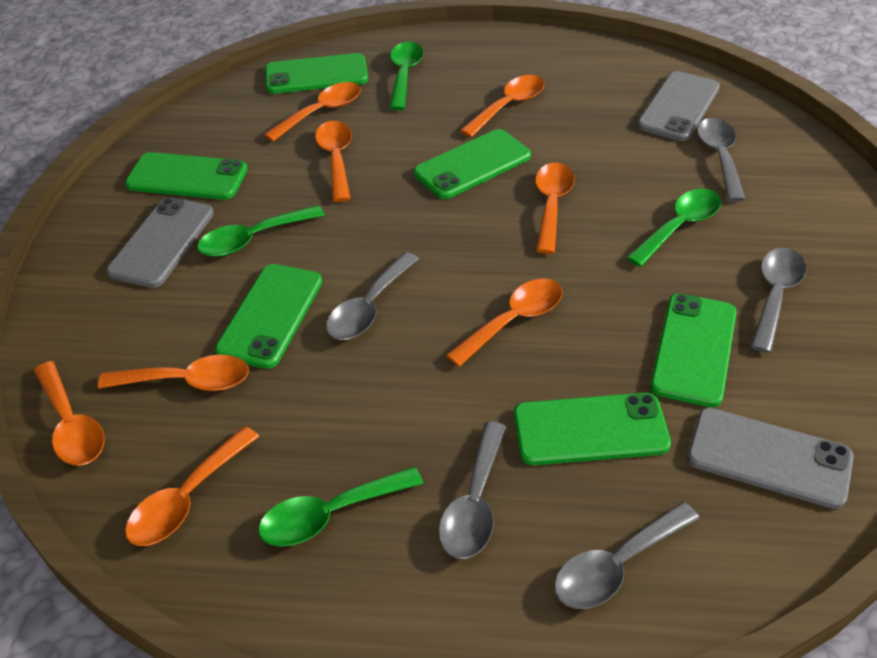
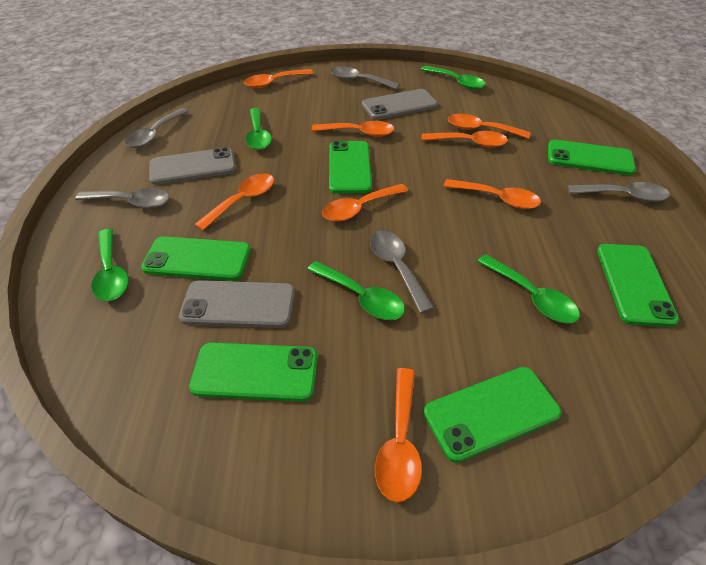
green spoon: 4 -> 5

